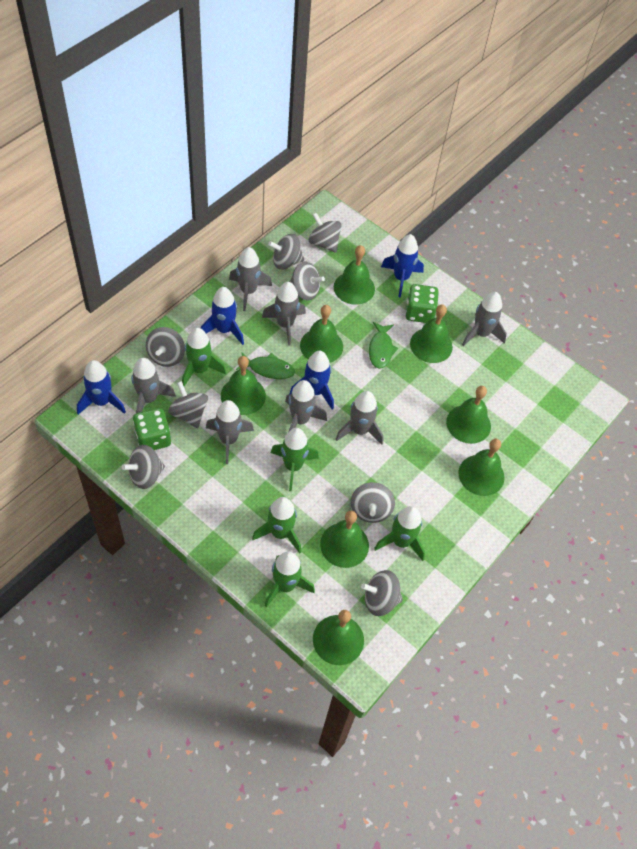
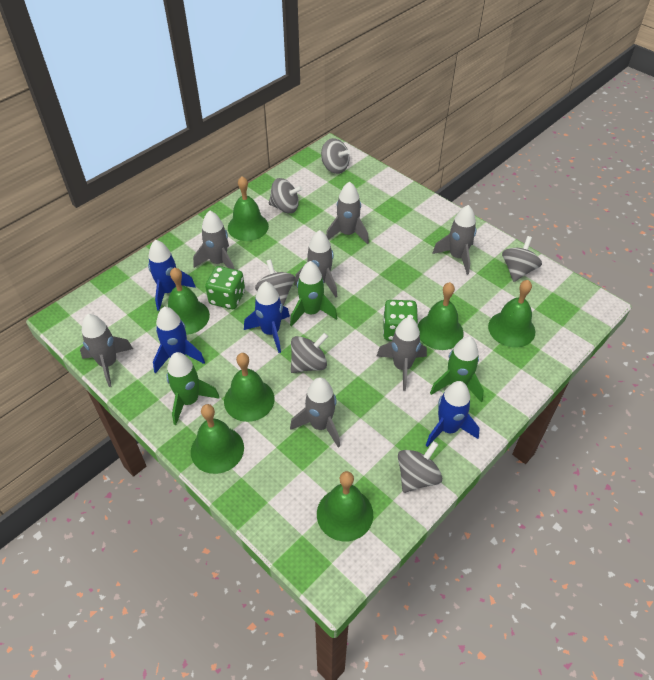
green bell: 8 -> 7
green fish: 2 -> 0
green rocket: 5 -> 3
grey spinning top: 8 -> 6

